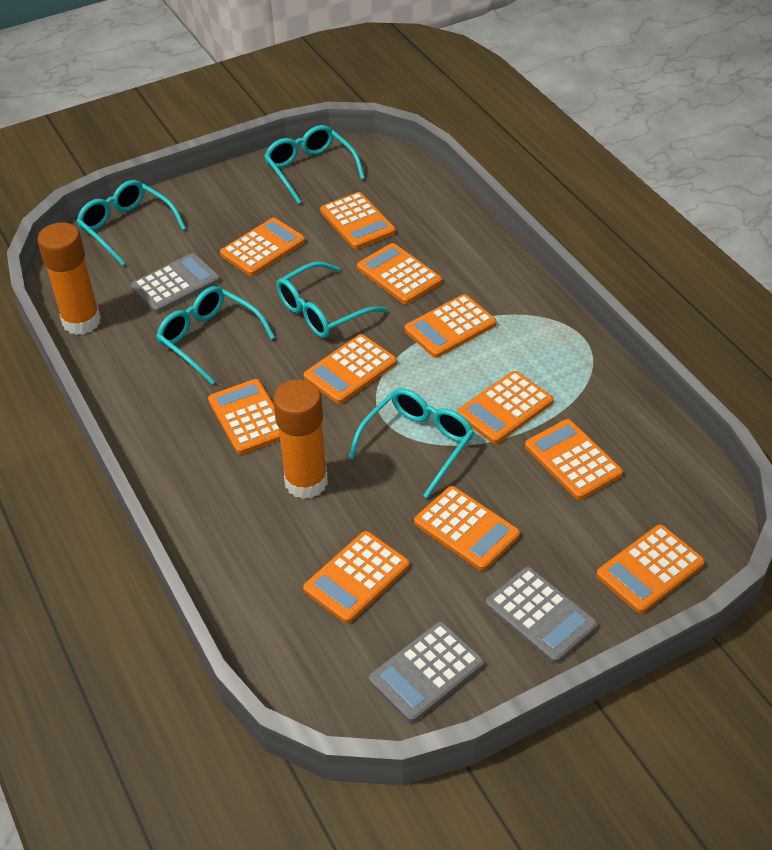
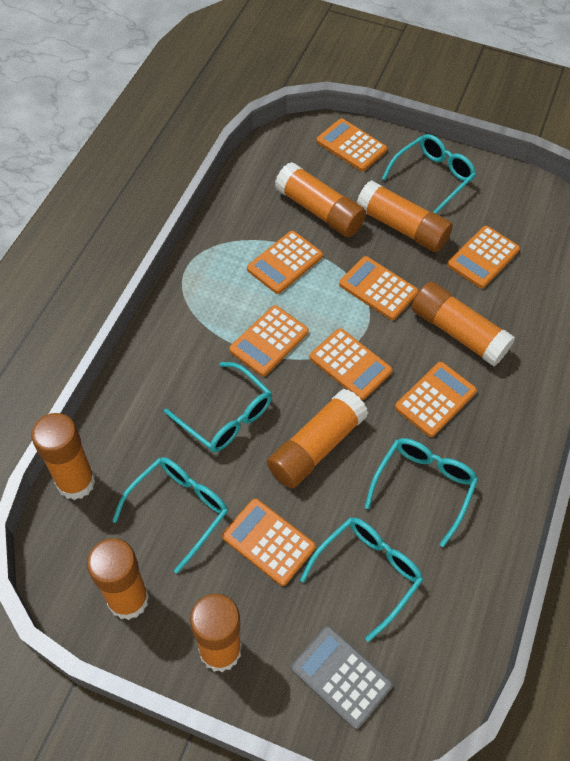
grey calculator: 3 -> 1
orange calculator: 11 -> 8
orange glue stick: 2 -> 7

